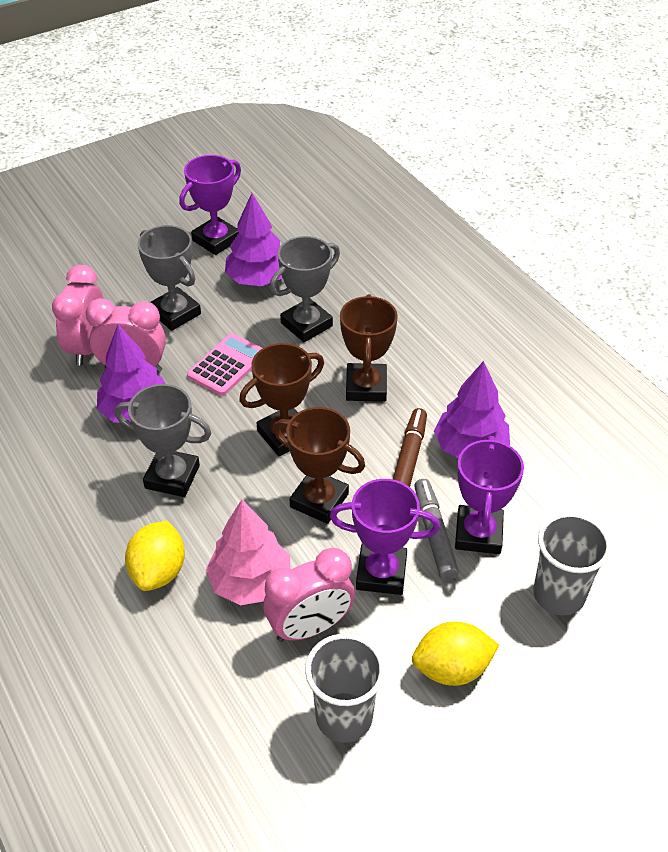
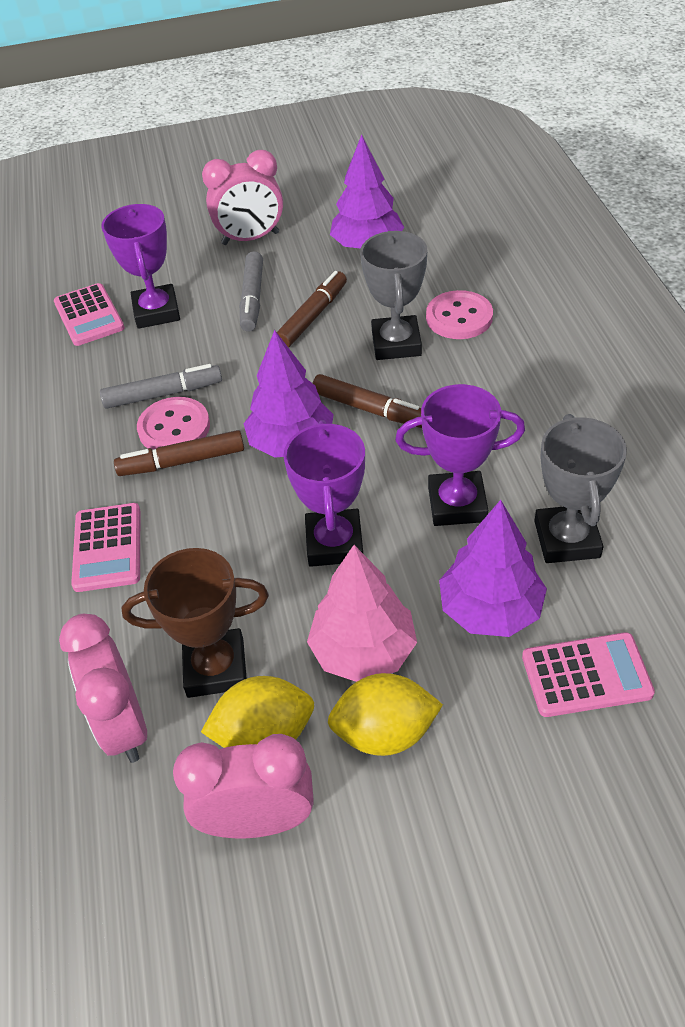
brown marker: 1 -> 3
brown trophy: 3 -> 1
grey cup: 2 -> 0
grey marker: 1 -> 2
grey trophy: 3 -> 2
pink button: 0 -> 2
pink calculator: 1 -> 3

